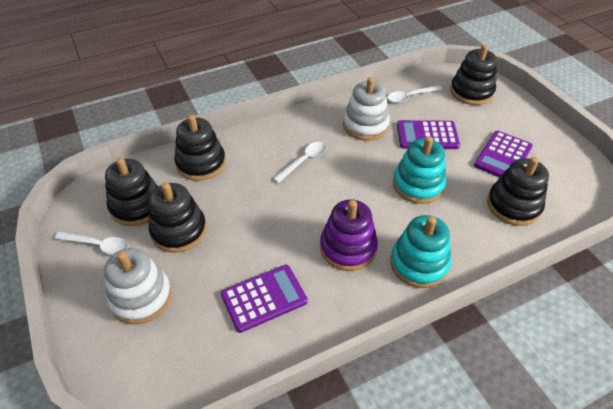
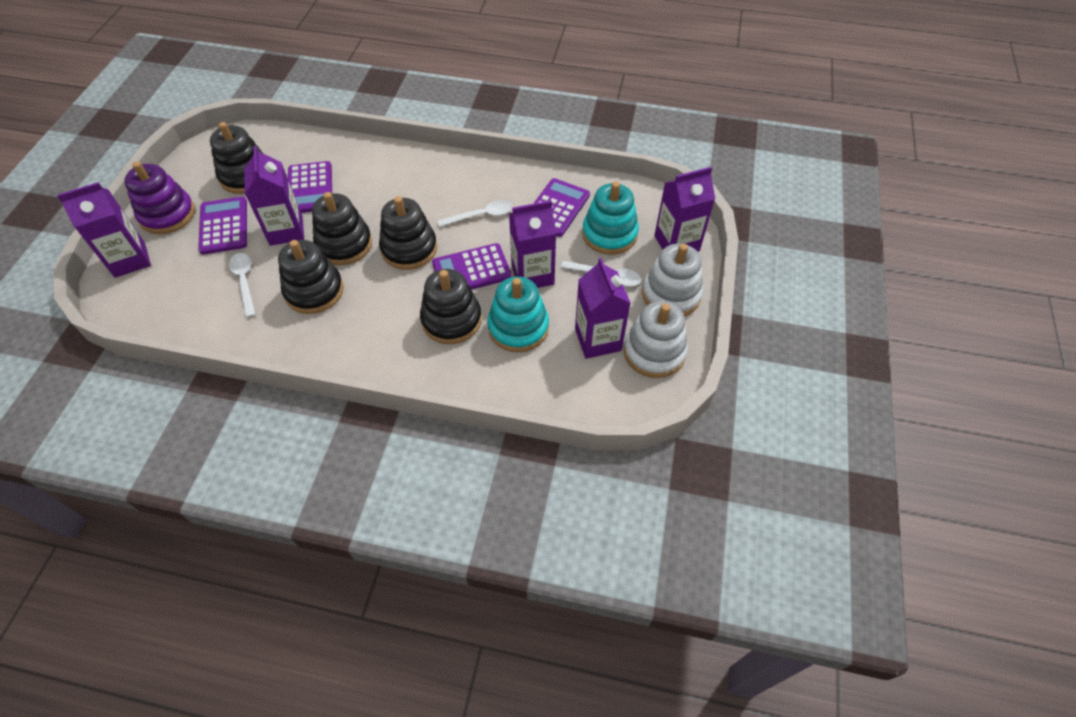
purple calculator: 3 -> 4
purple carton: 0 -> 5

